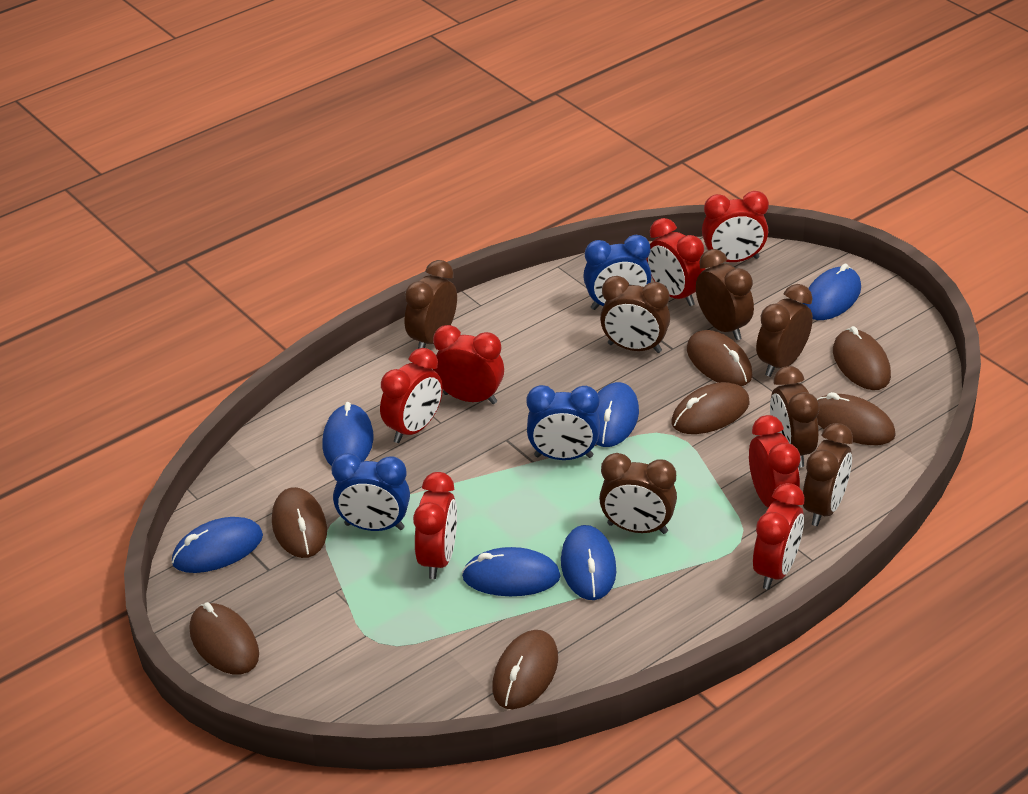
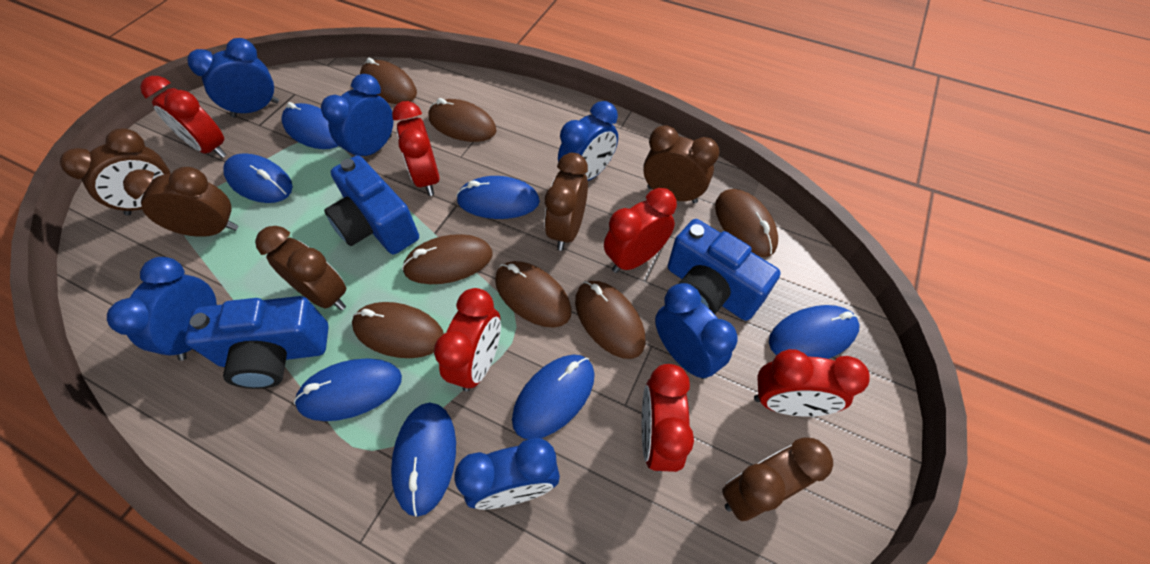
blue camera: 0 -> 3
blue clock: 3 -> 6
blue mouse: 6 -> 7
brown clock: 7 -> 6
red clock: 7 -> 6

